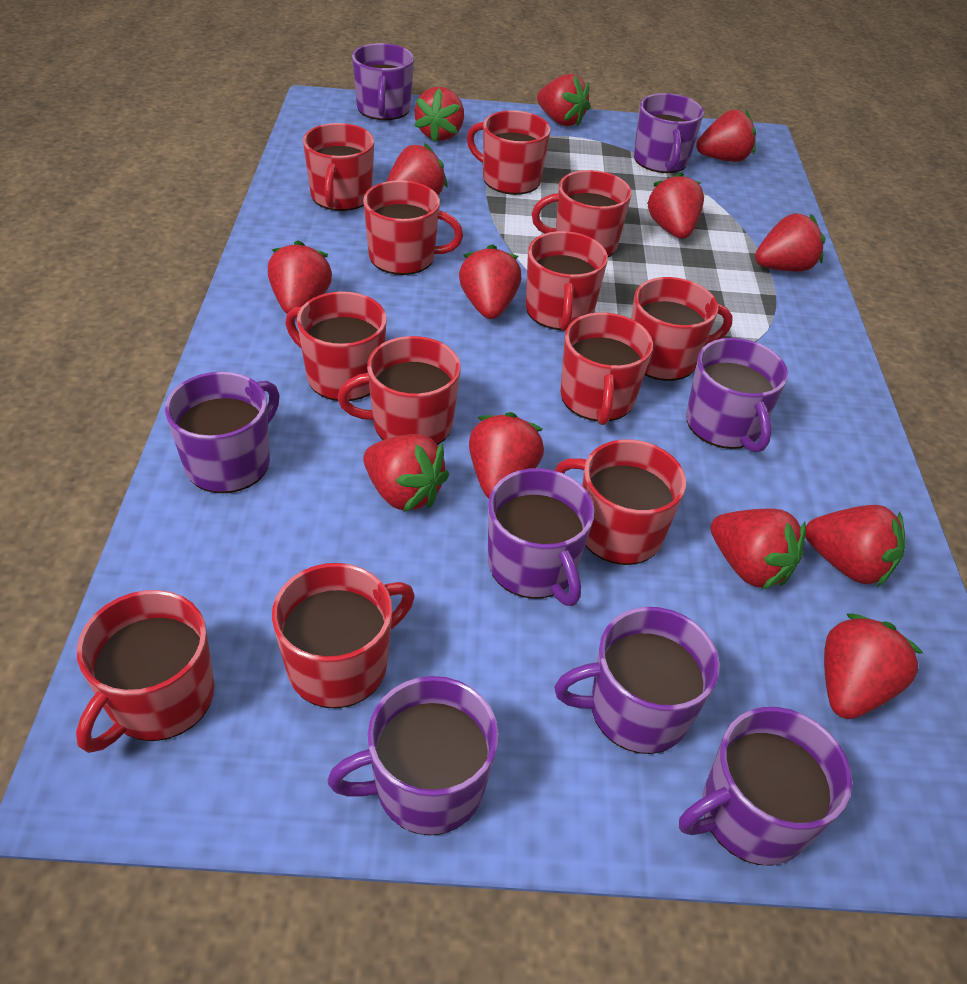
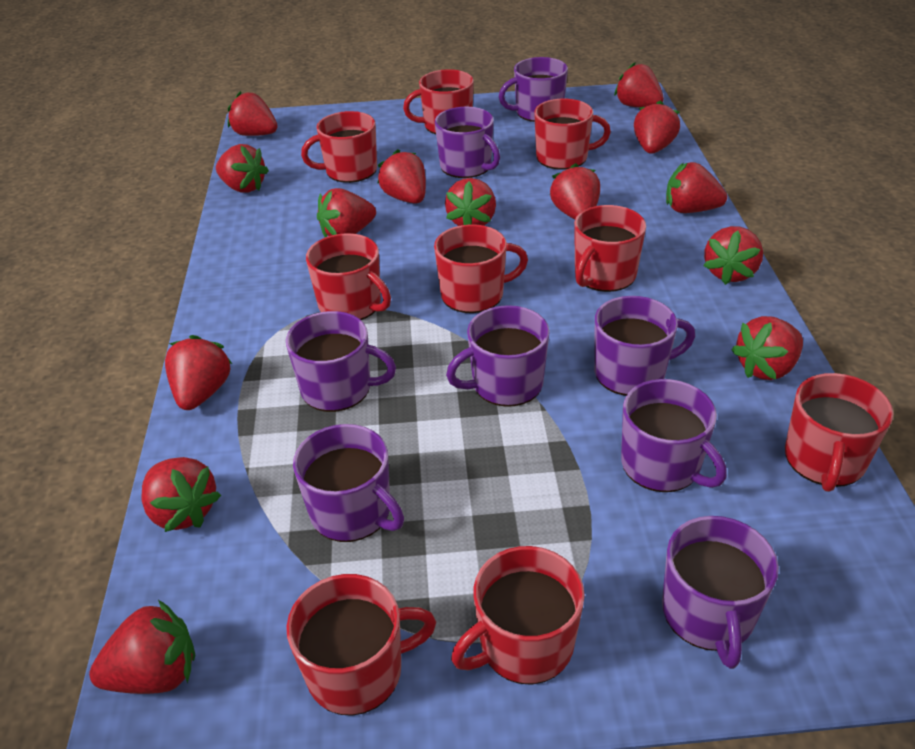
red mug: 12 -> 9
red strawberry: 13 -> 14

